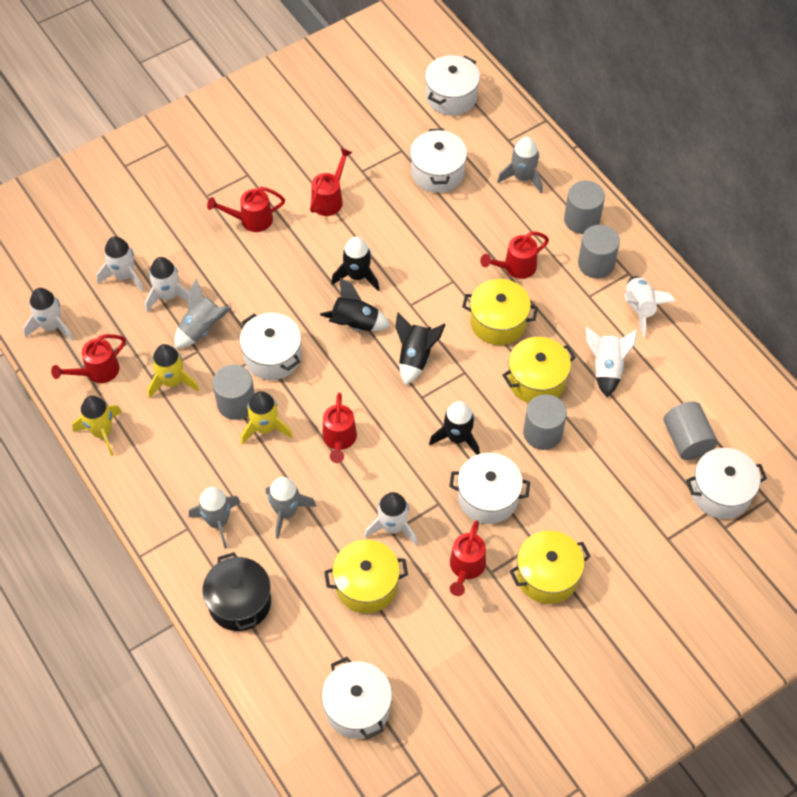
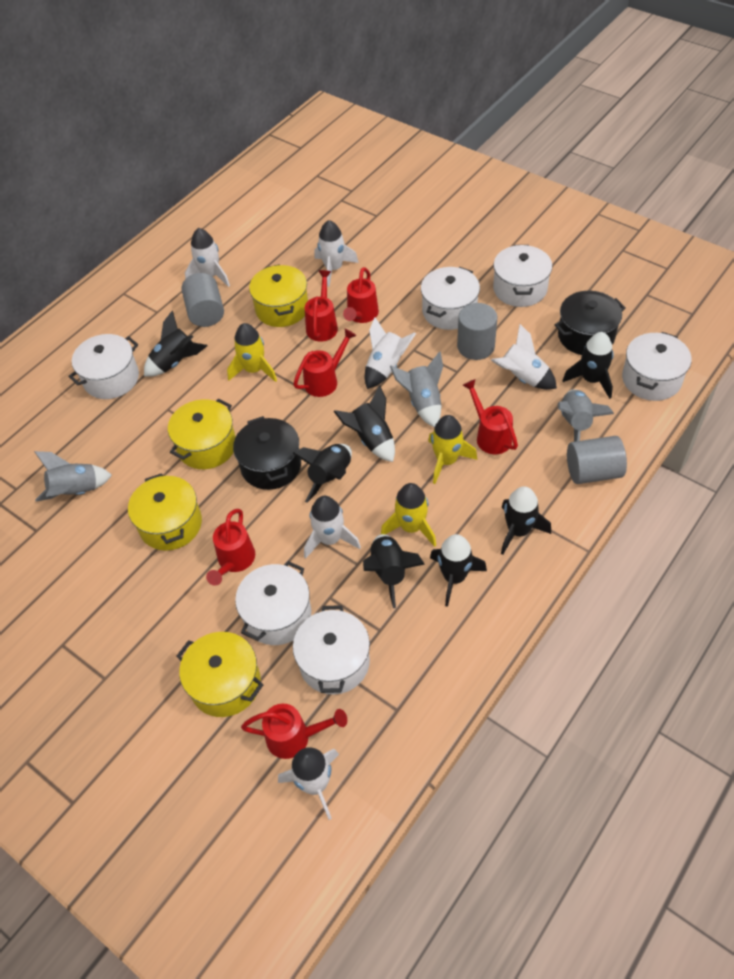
black pot: 1 -> 2
black rocket: 4 -> 7
grey cylinder: 5 -> 3
grey rocket: 4 -> 3

